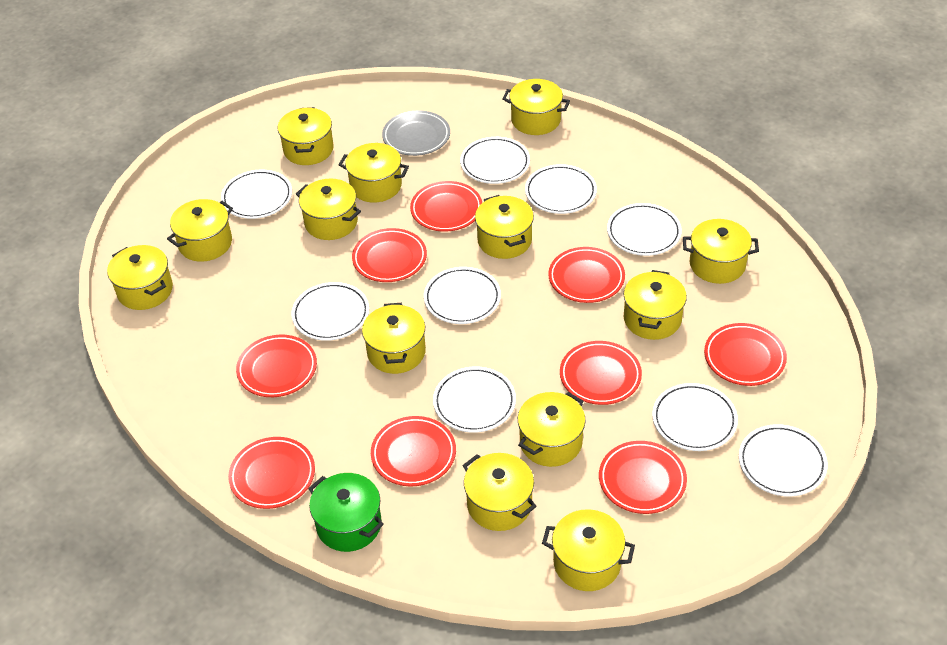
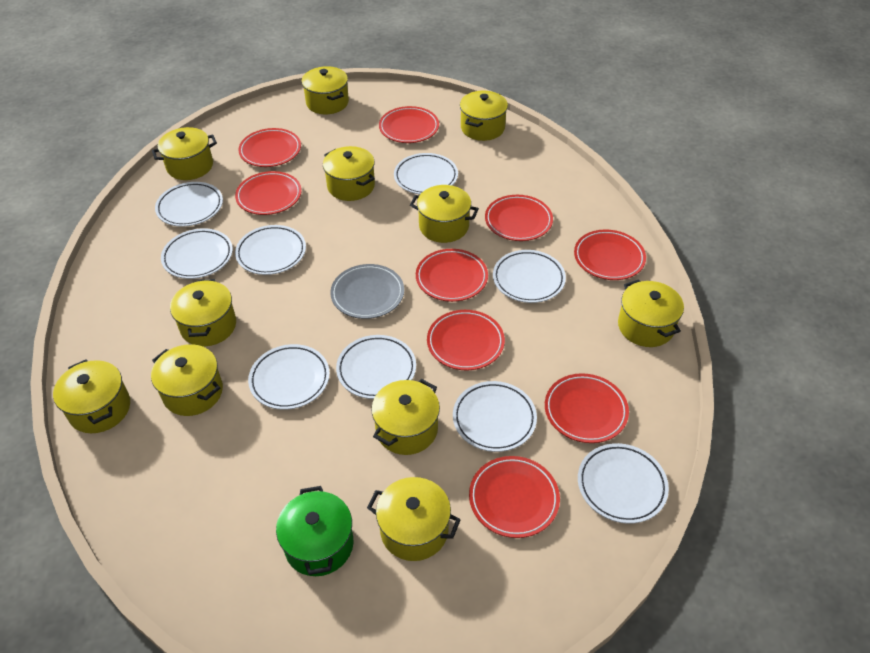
yellow pot: 13 -> 11

